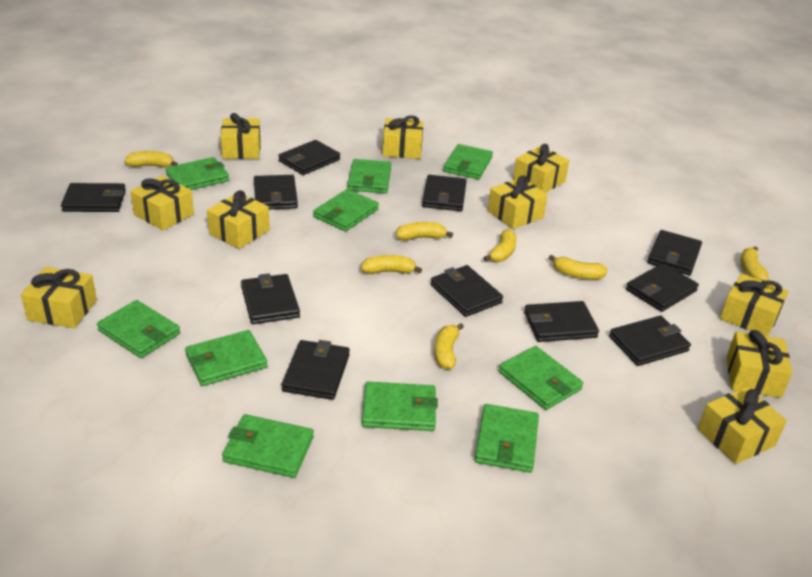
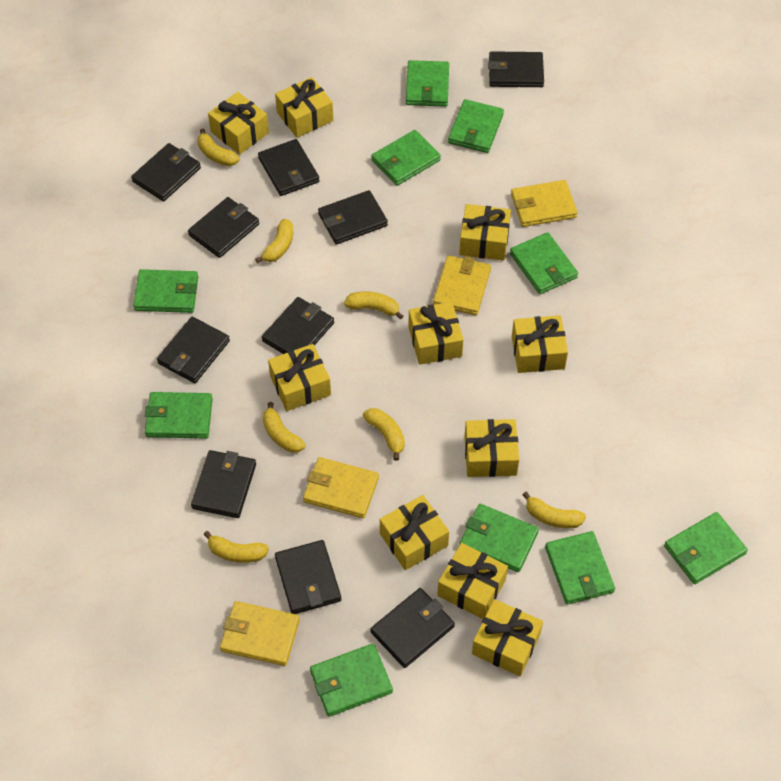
black wallet: 11 -> 10
yellow wallet: 0 -> 4

